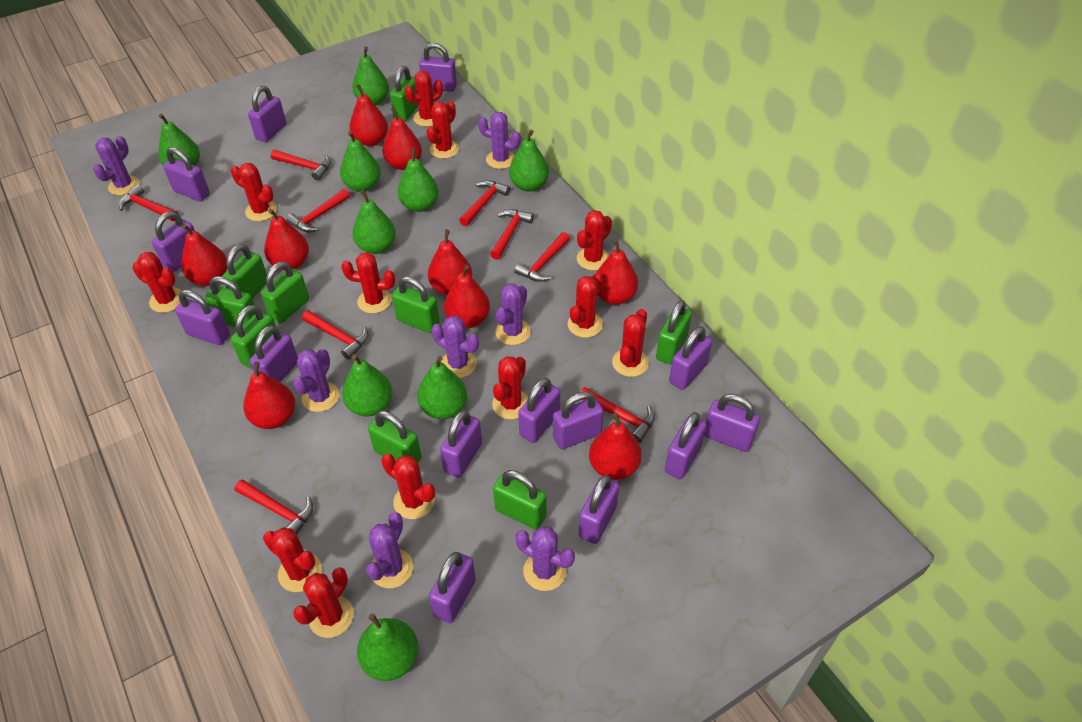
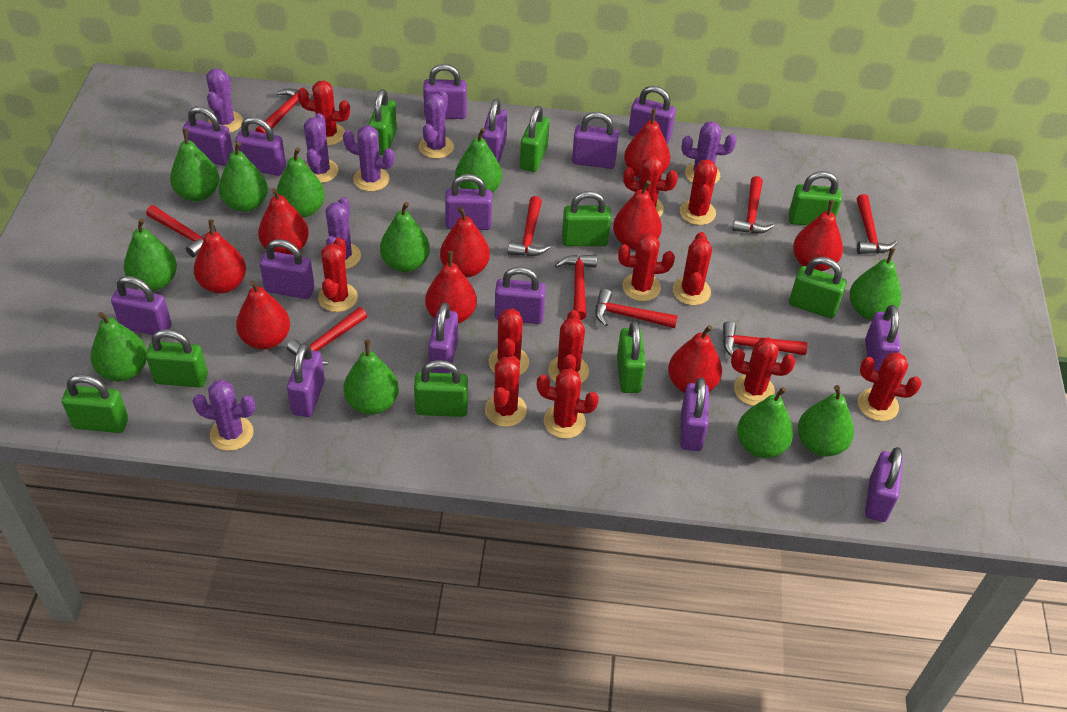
green pear: 9 -> 11
purple padlock: 14 -> 15

